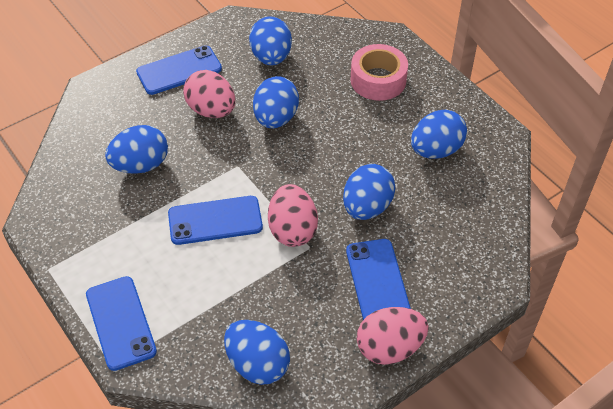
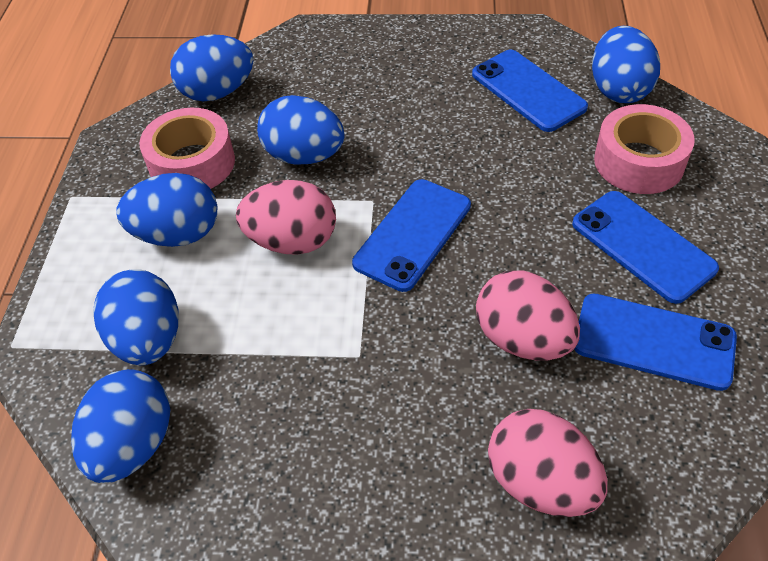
pink tape: 1 -> 2

